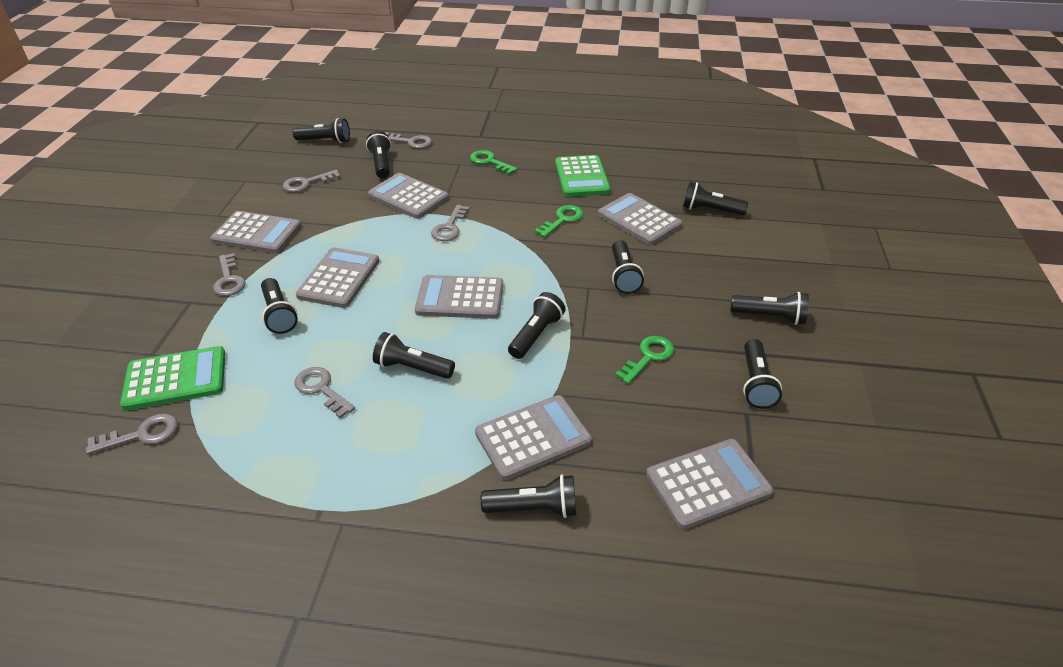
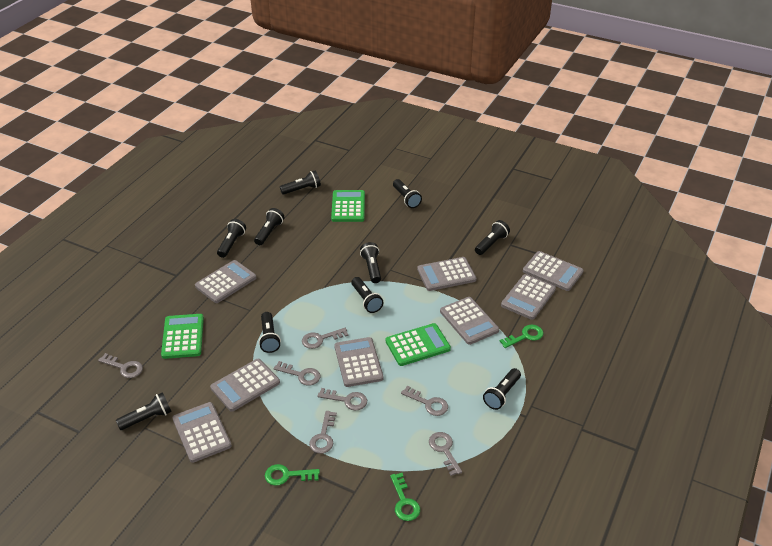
green calculator: 2 -> 3
grey calculator: 7 -> 8
grey key: 6 -> 7

